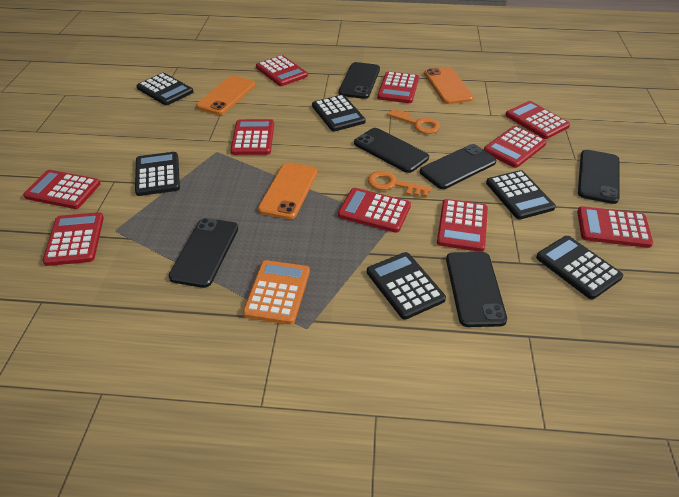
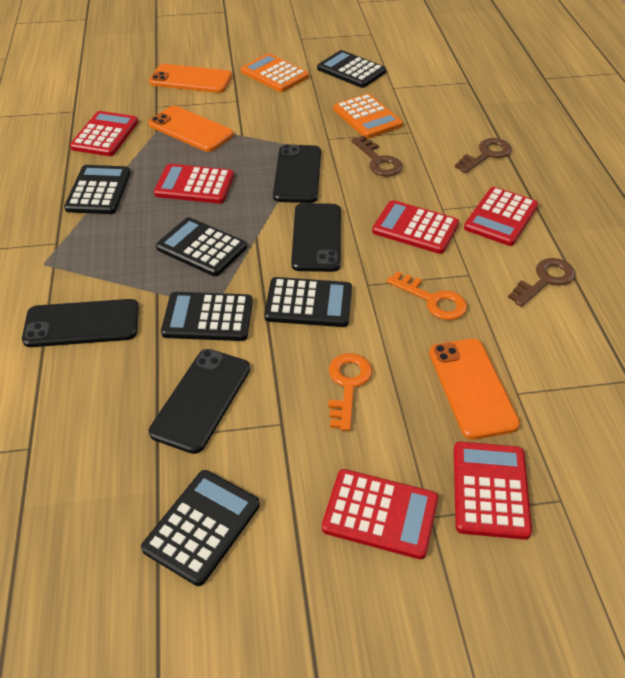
black phone: 6 -> 4
brown key: 0 -> 3
orange calculator: 1 -> 2
red calculator: 10 -> 6

